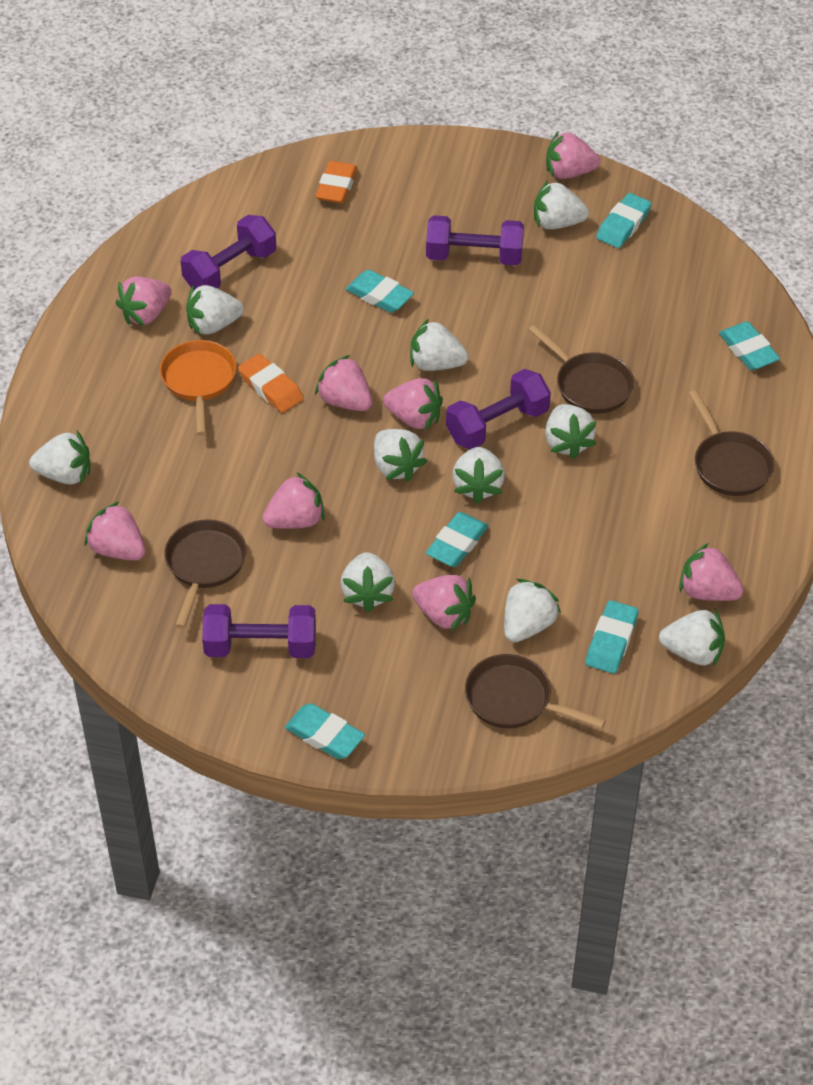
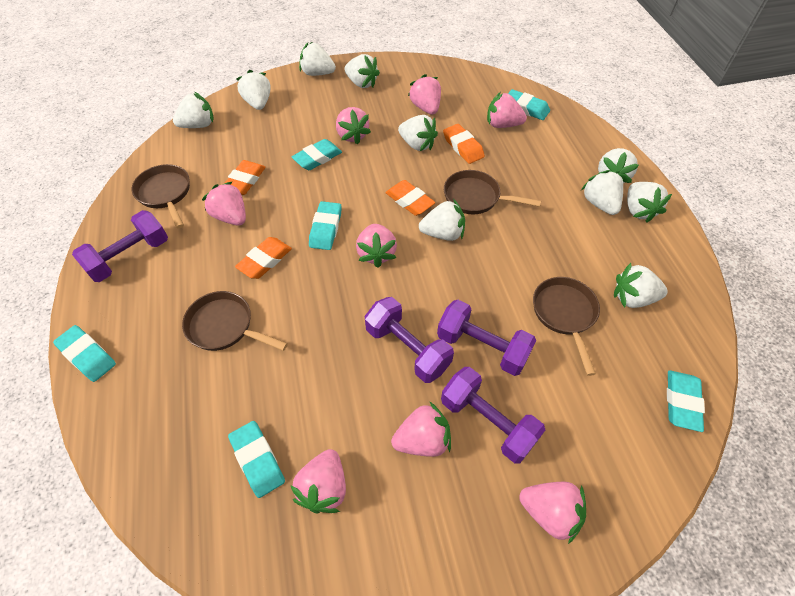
orange eraser: 2 -> 4
orange pan: 1 -> 0

